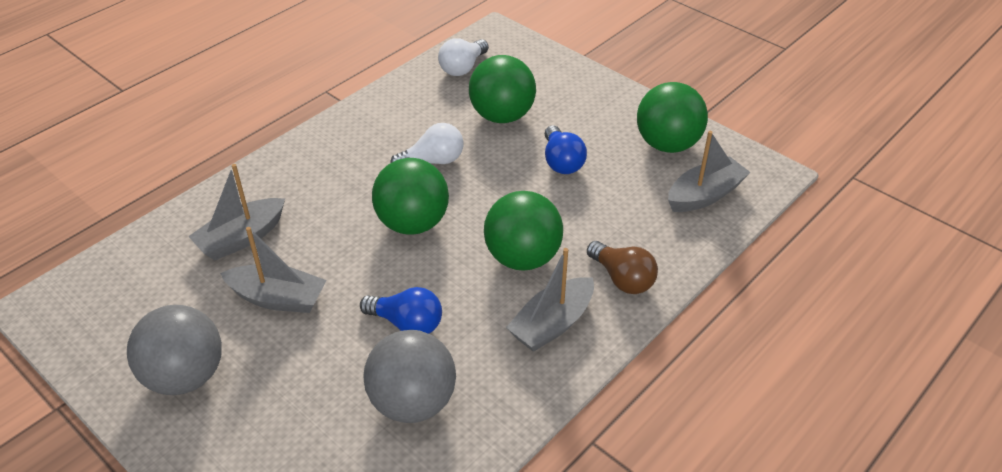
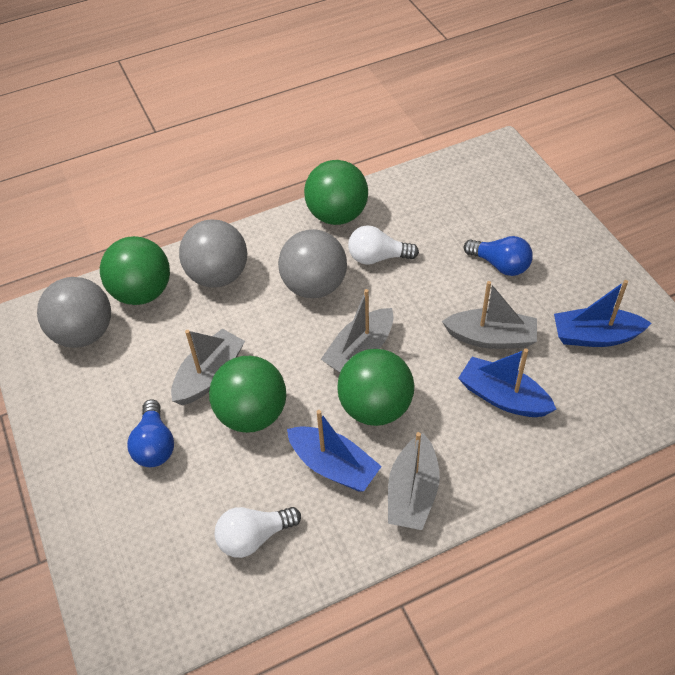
blue boat: 0 -> 3
brown light bulb: 1 -> 0
grey ball: 2 -> 3

